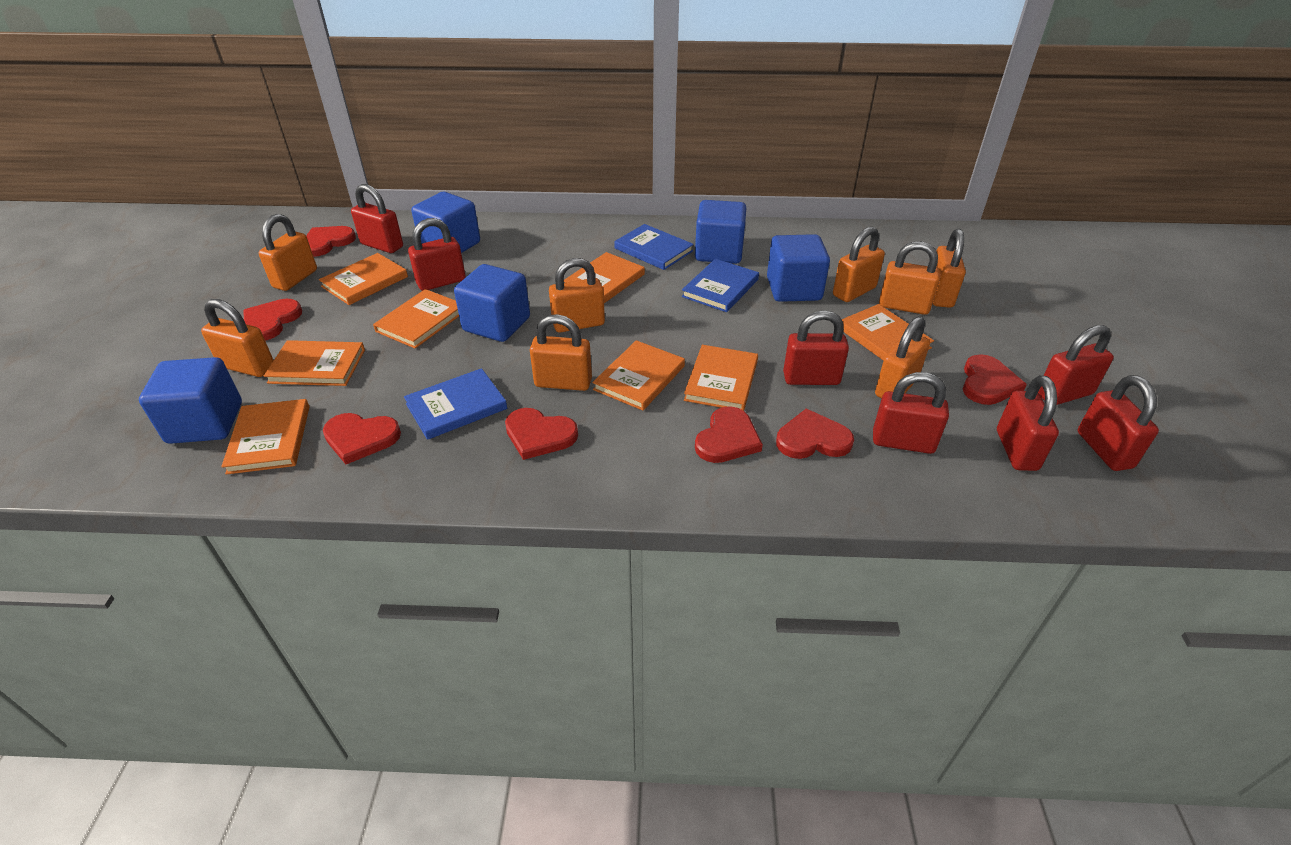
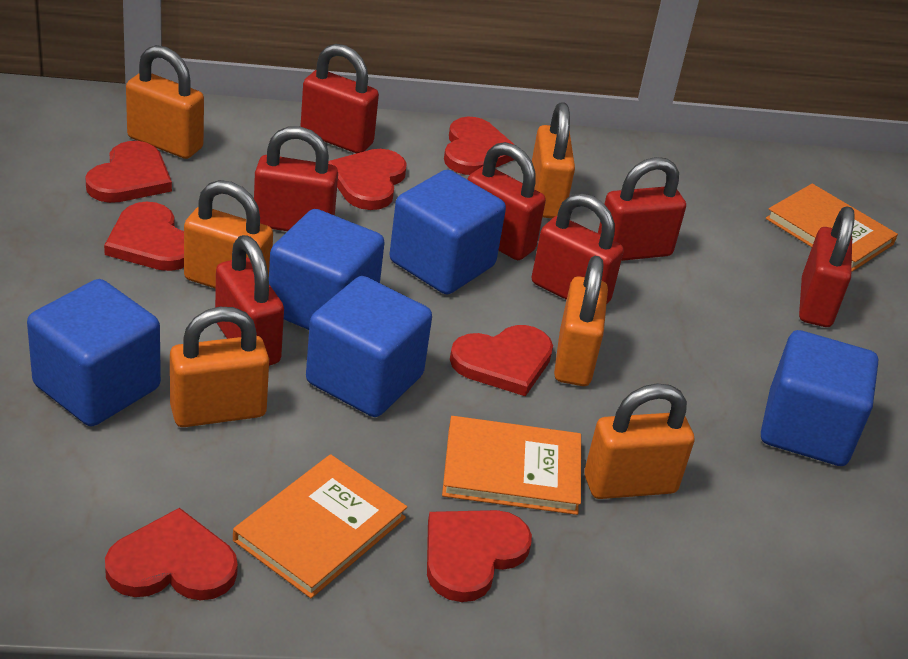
blue book: 3 -> 0
orange book: 8 -> 3
orange padlock: 8 -> 6

